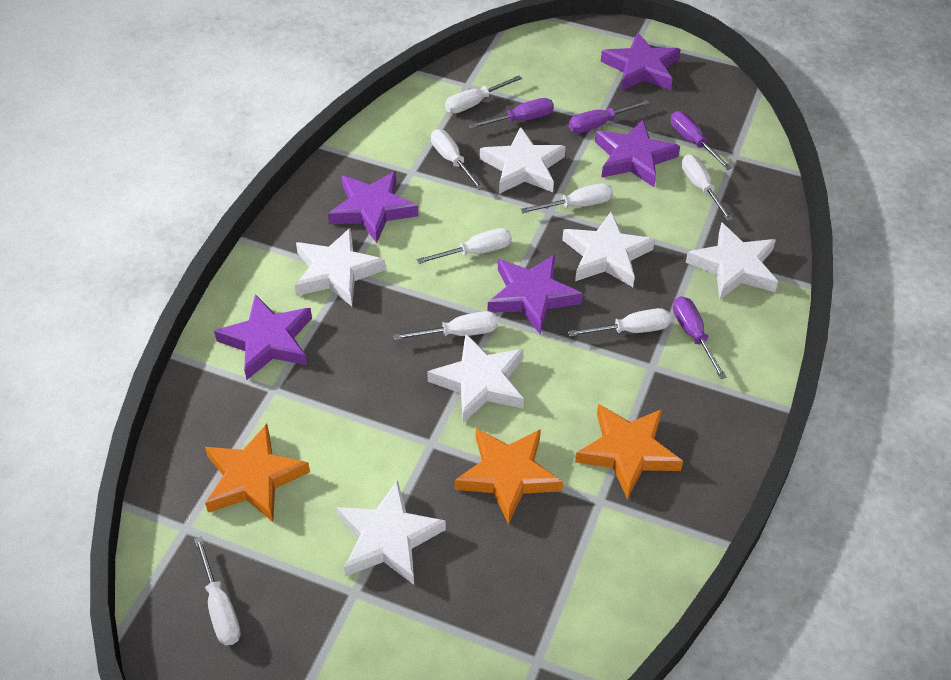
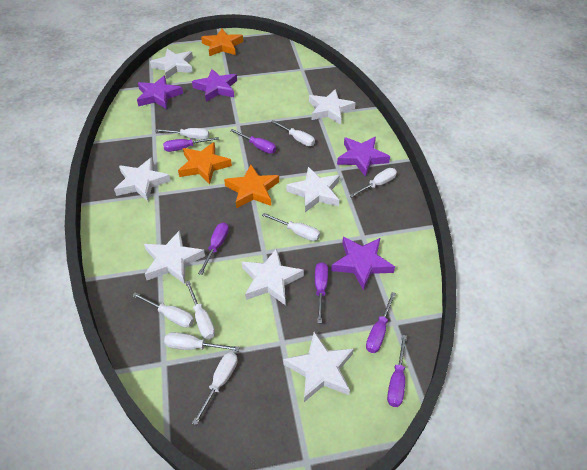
purple screwdriver: 4 -> 6
purple star: 5 -> 4
white star: 6 -> 7

